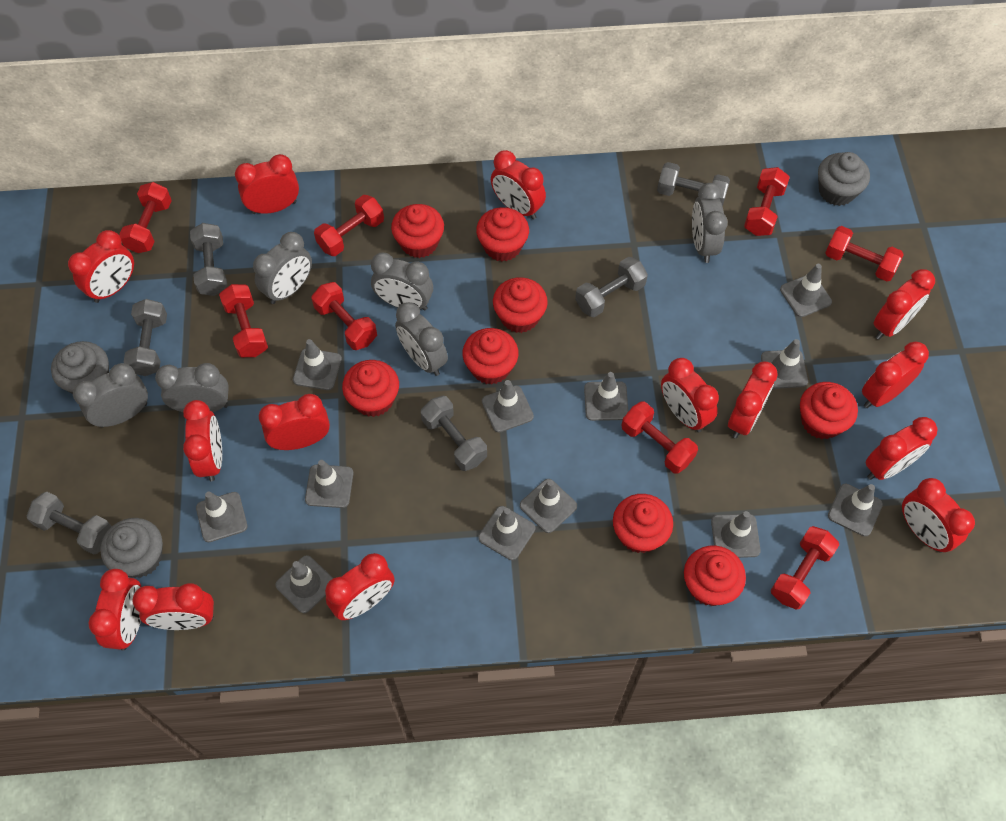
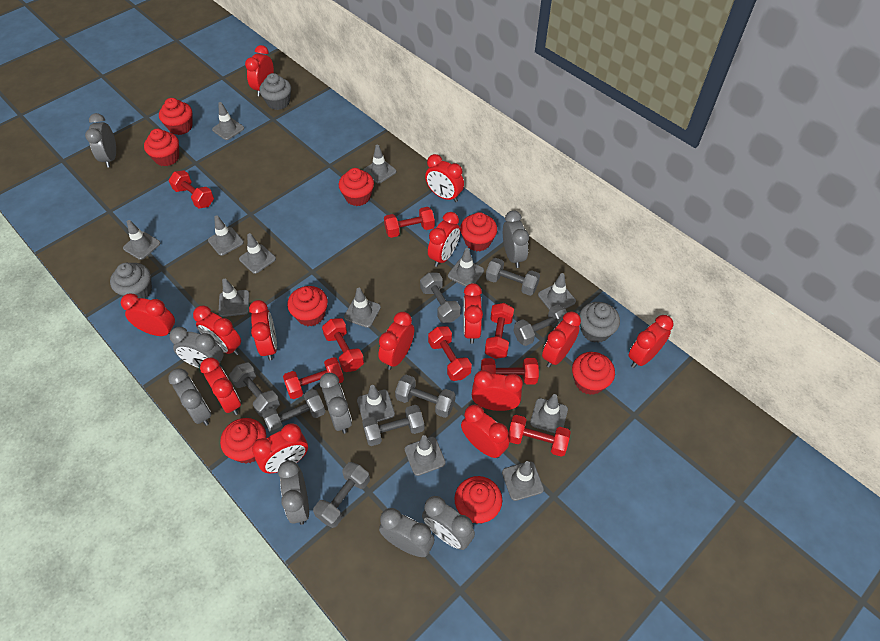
grey clock: 6 -> 8
grey dumbbell: 6 -> 8
grey traffic cone: 12 -> 13

